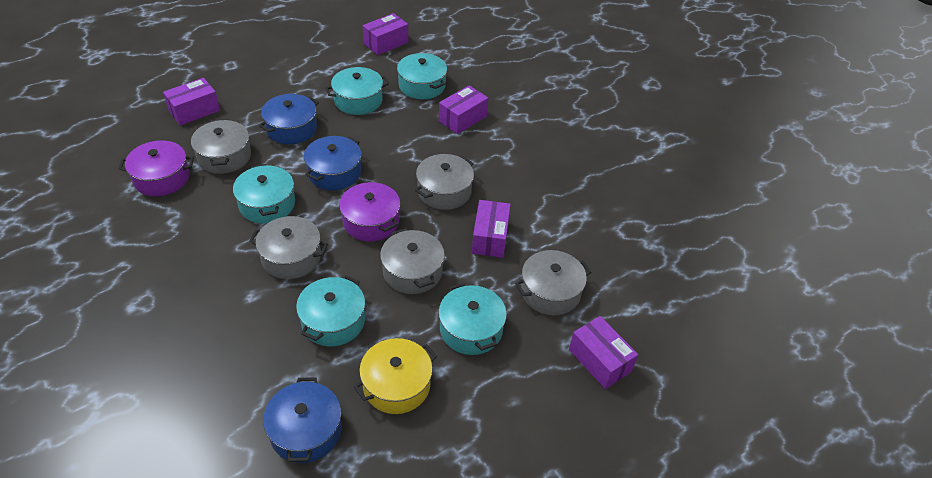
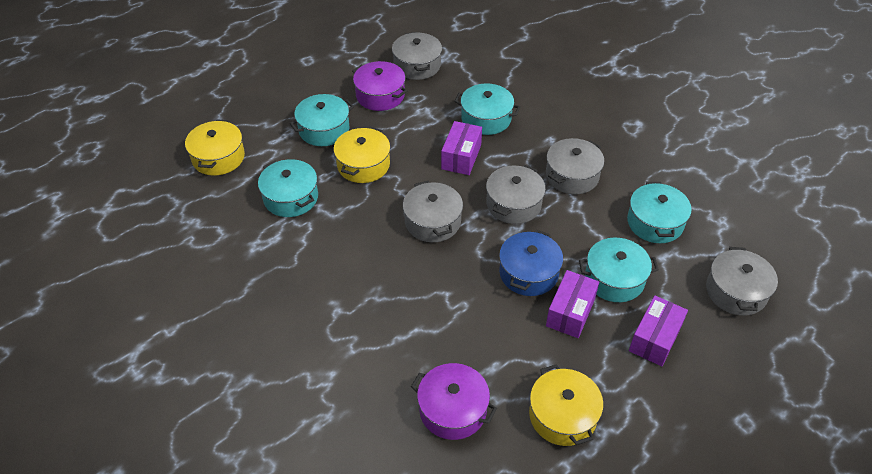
blue pot: 3 -> 1
purple box: 5 -> 3
yellow pot: 1 -> 3

